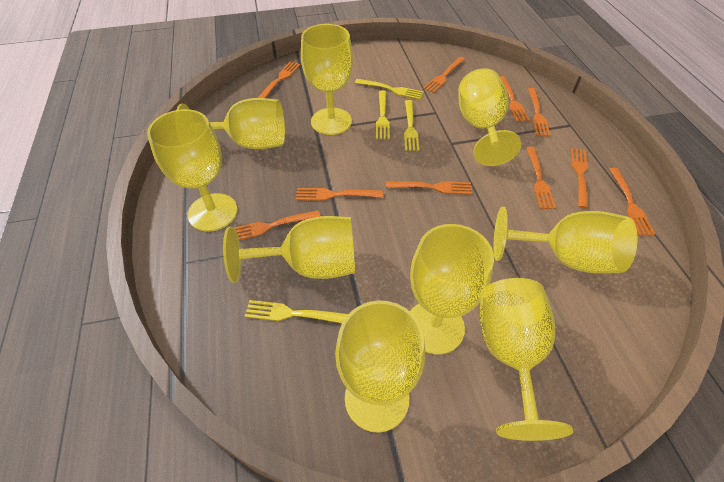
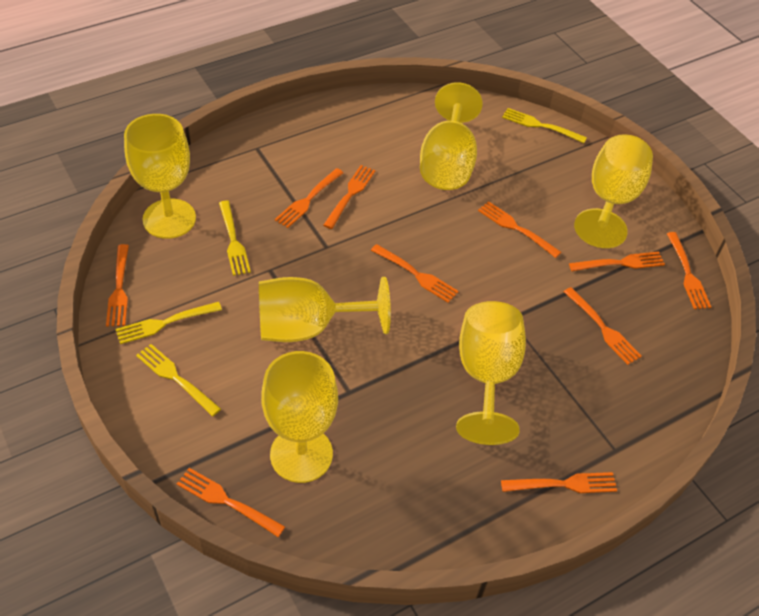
yellow goblet: 9 -> 6

